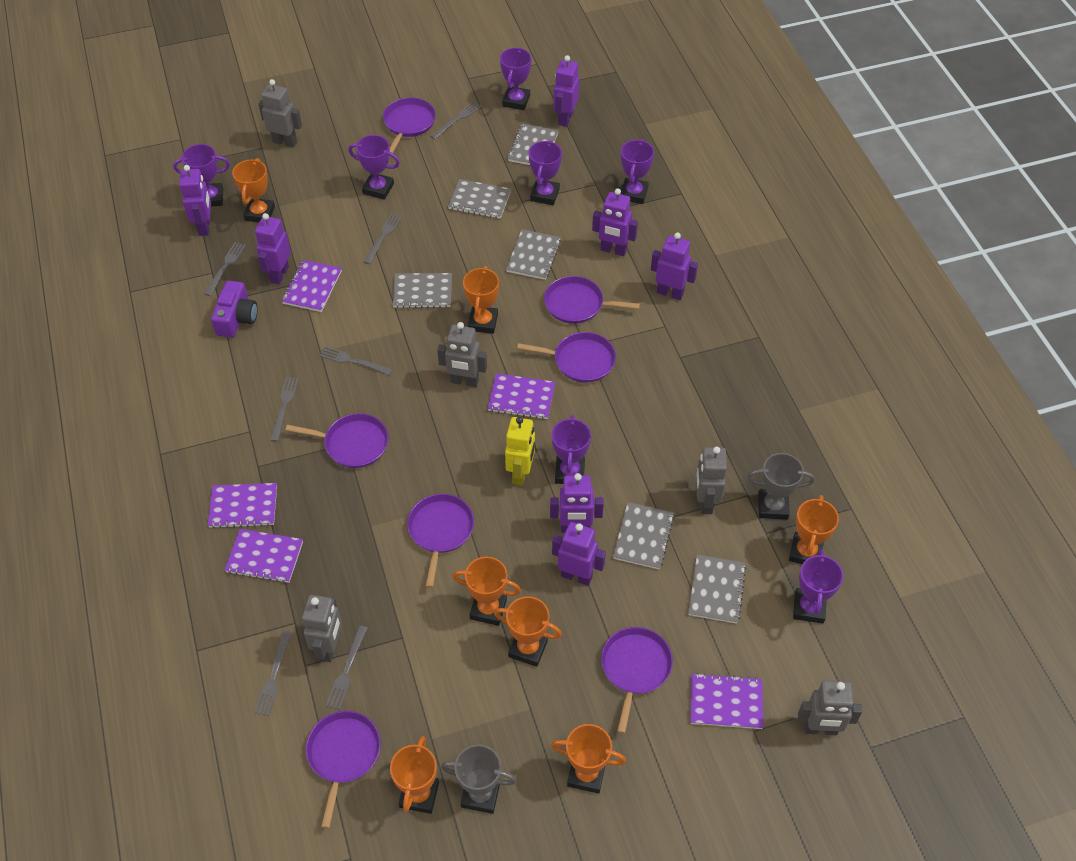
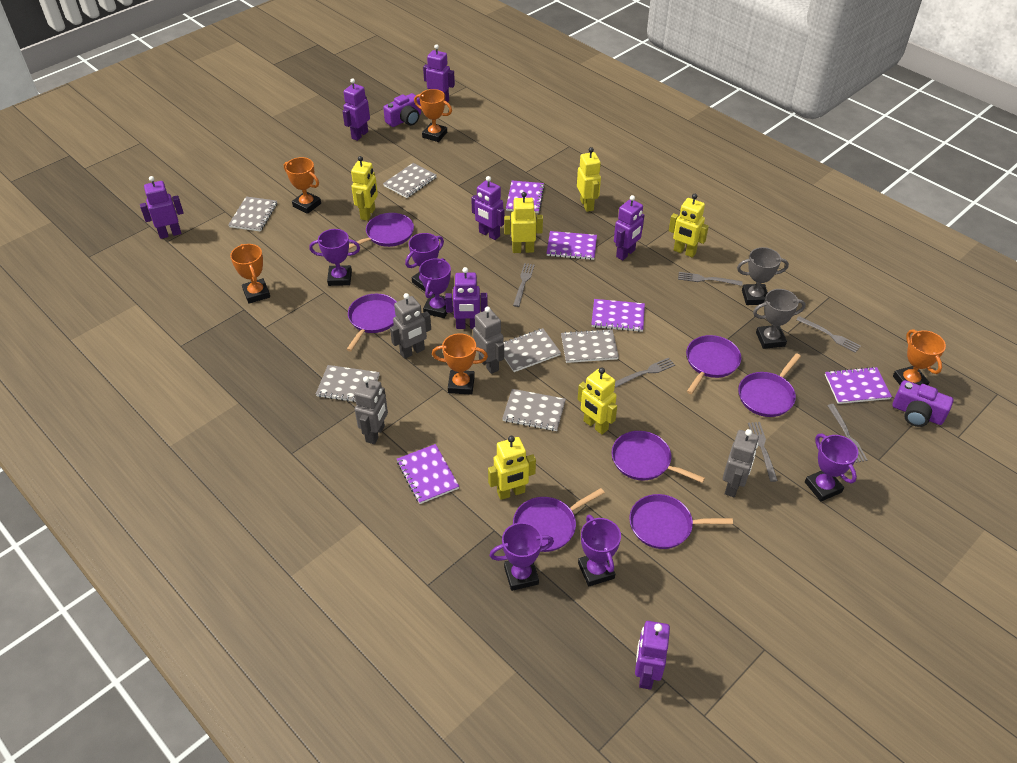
grey fork: 7 -> 6
grey robot: 5 -> 4
orange trophy: 7 -> 5
purple camera: 1 -> 2
purple trophy: 7 -> 6
yellow robot: 1 -> 6

